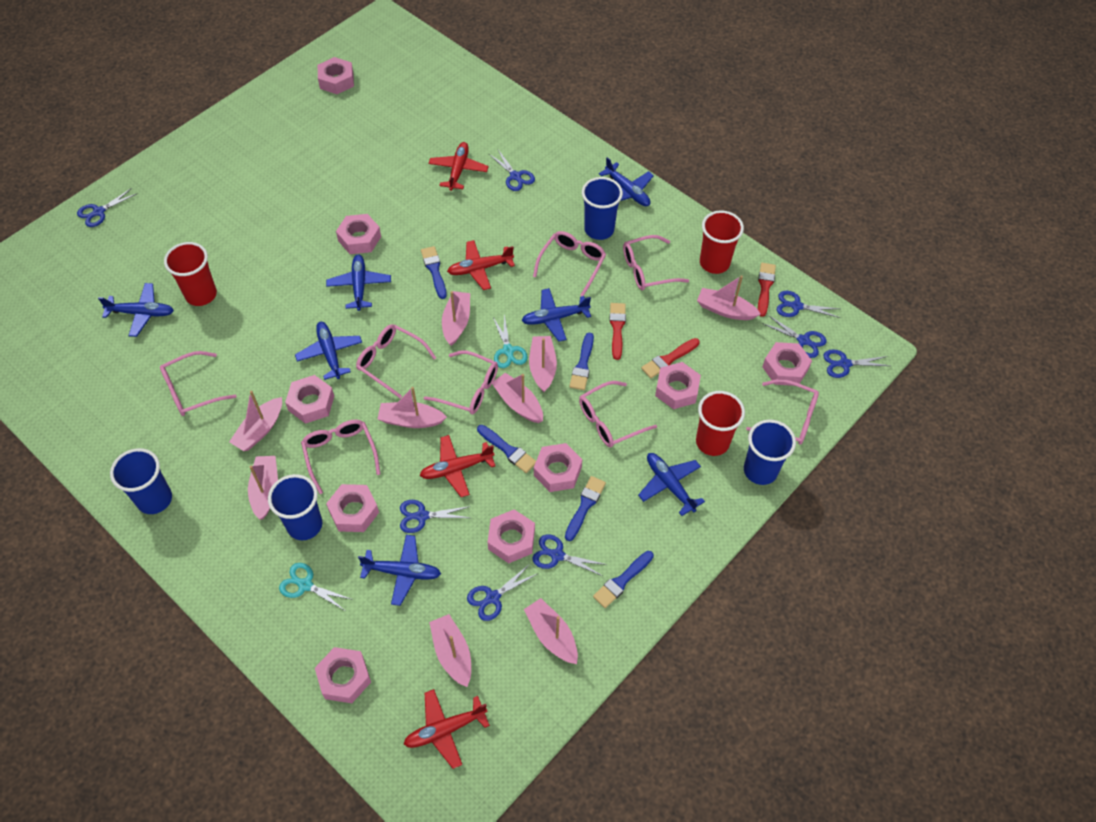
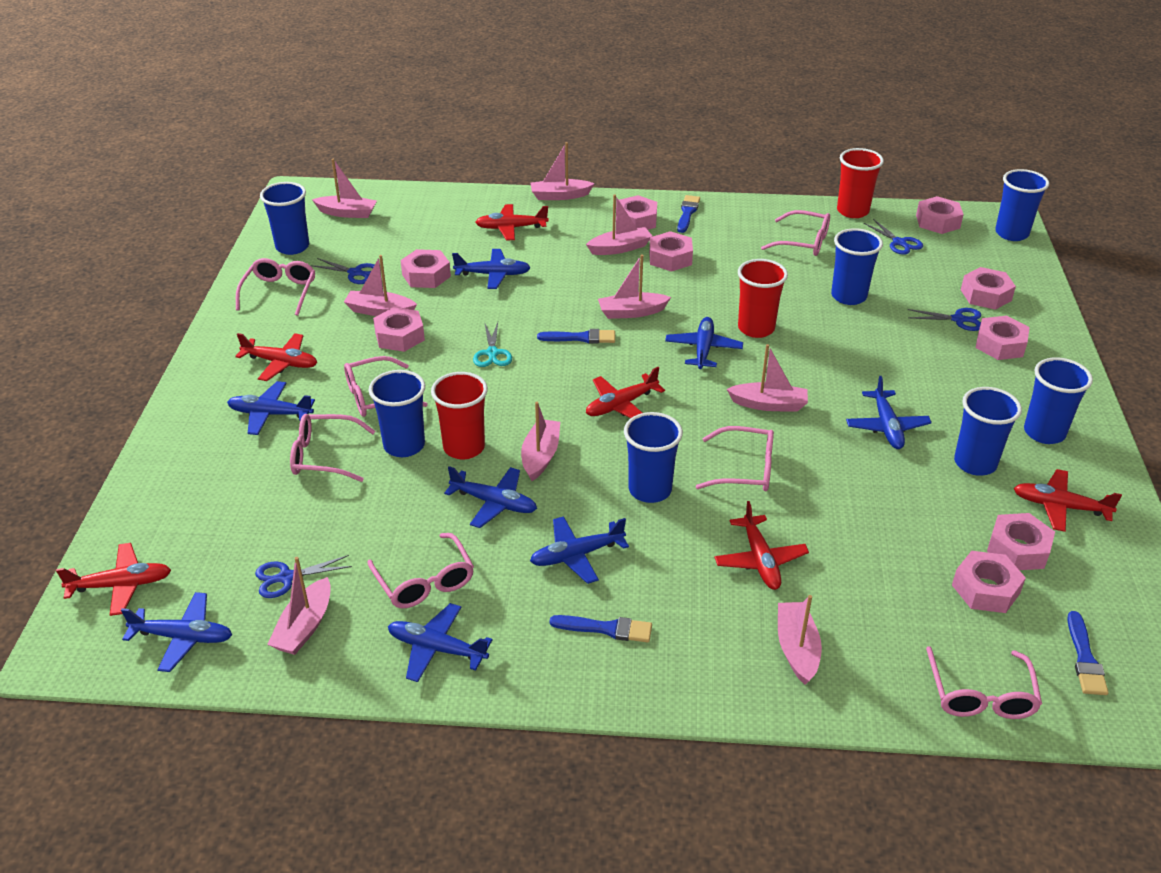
blue brush: 5 -> 4
blue cup: 4 -> 7
blue plane: 7 -> 8
blue scissors: 8 -> 4
pink glasses: 8 -> 7
red brush: 3 -> 0
red plane: 4 -> 6
turquoise scissors: 2 -> 1

